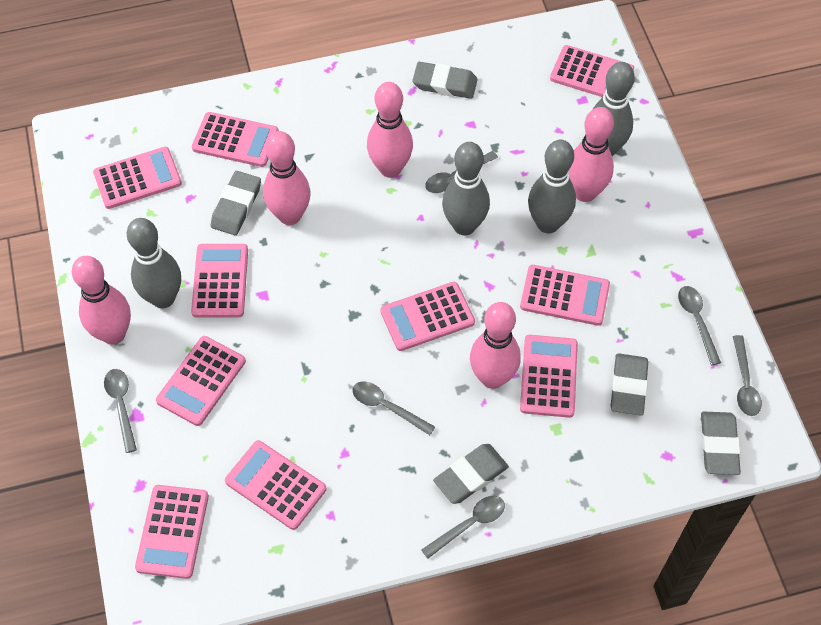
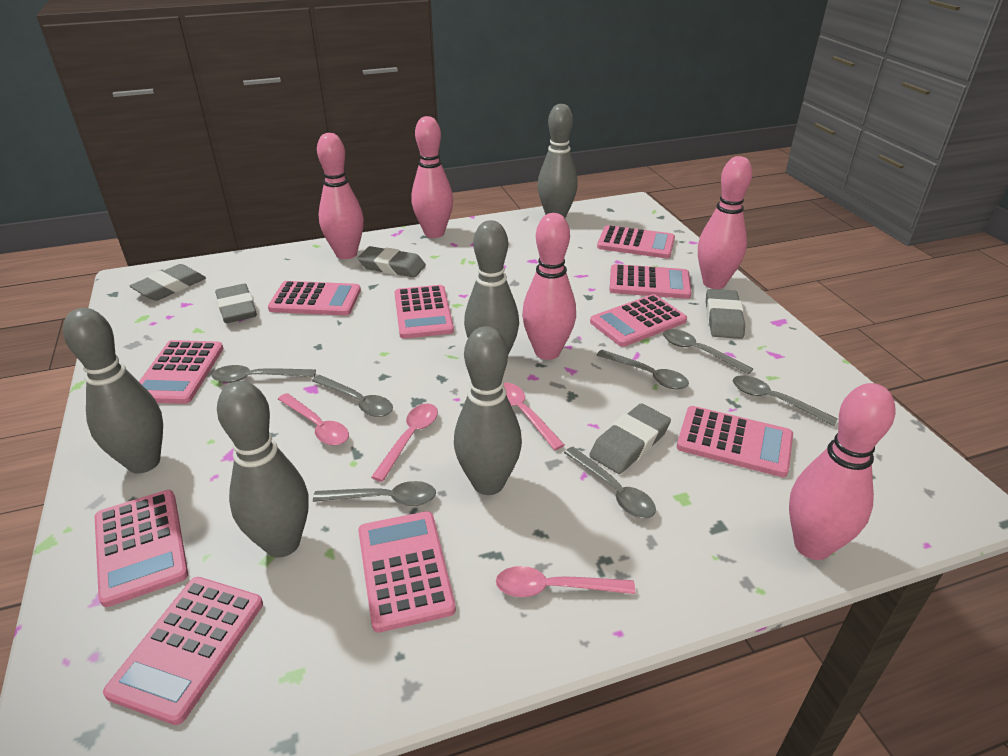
grey bowling pin: 4 -> 5
grey spoon: 6 -> 7
pink spoon: 0 -> 4

